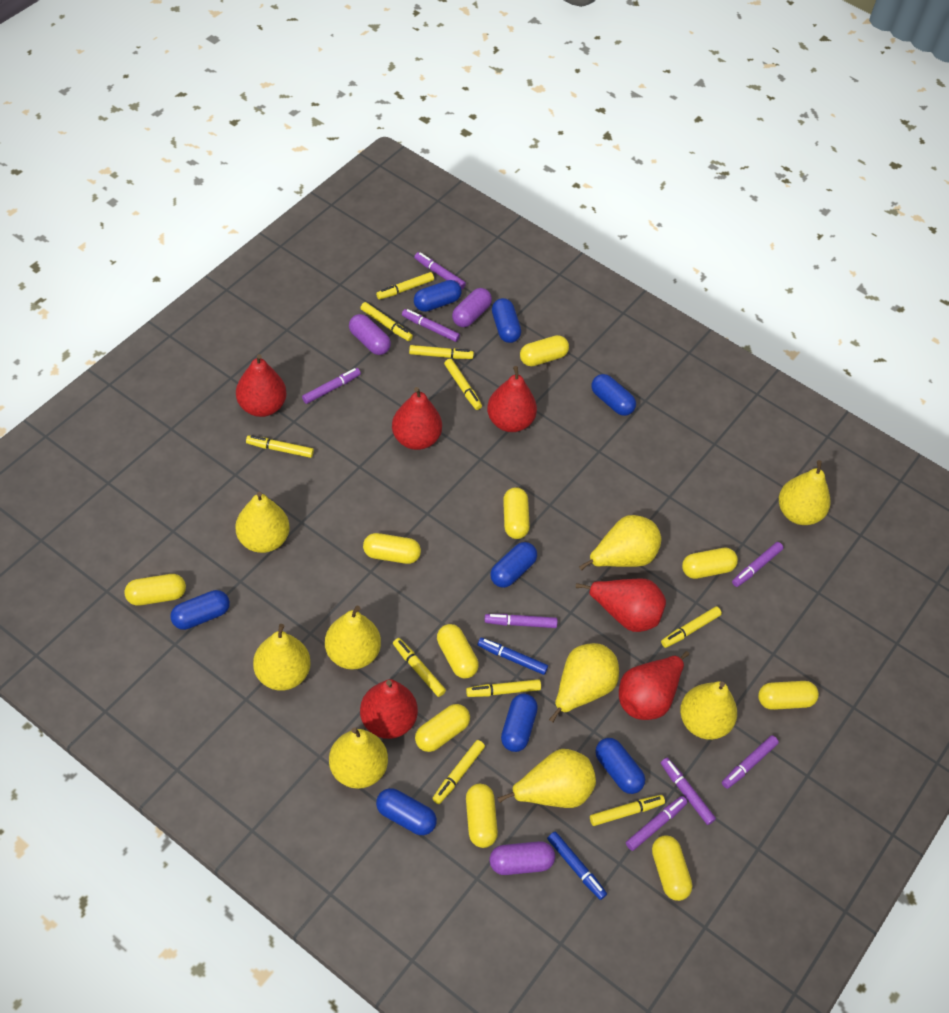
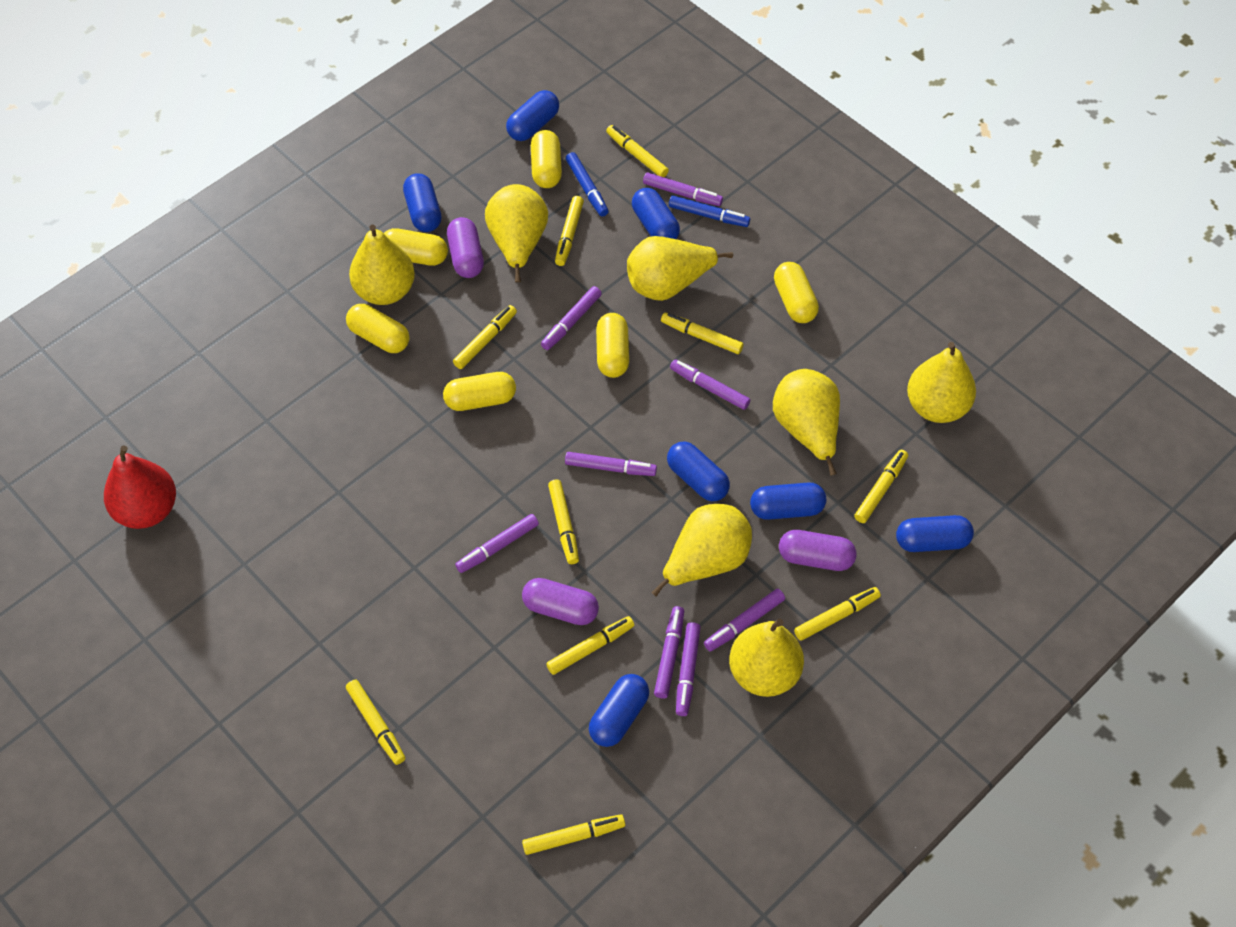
blue capsule: 8 -> 7
red pear: 6 -> 1
yellow capsule: 10 -> 6
yellow pear: 9 -> 7

